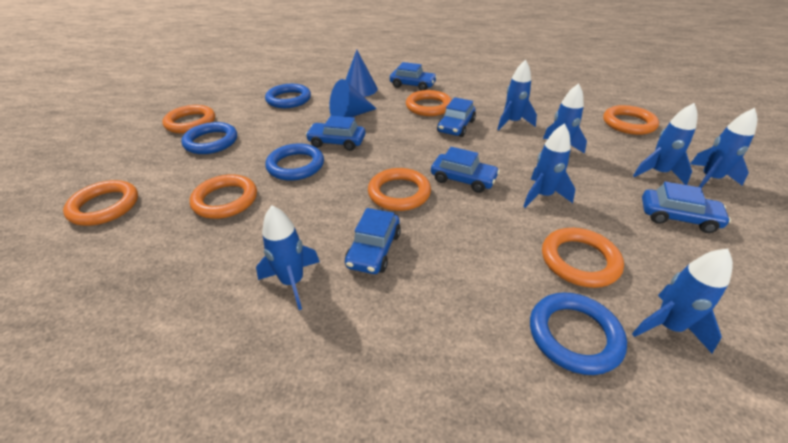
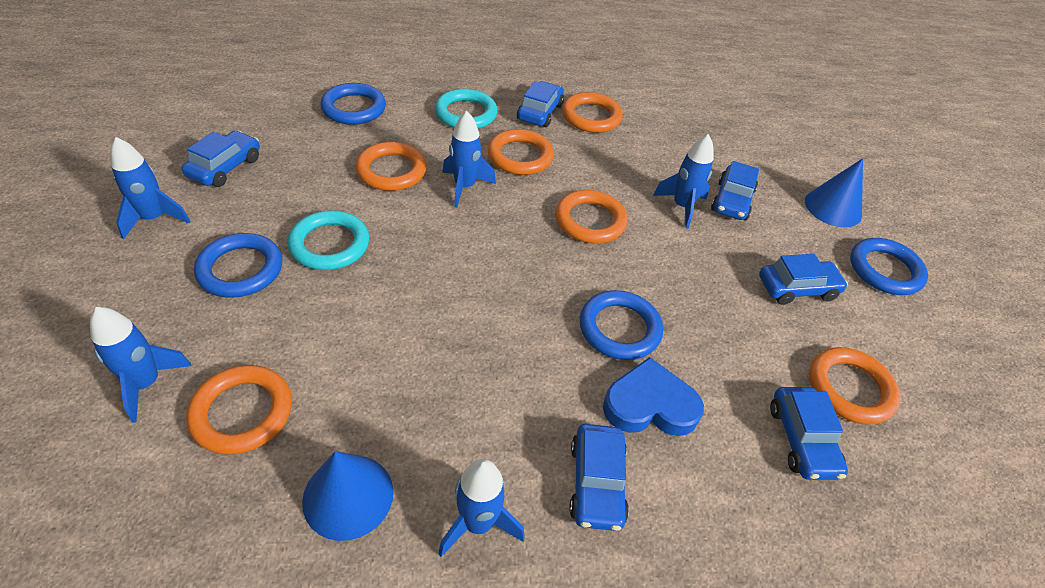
blue heart: 0 -> 1
blue rocket: 7 -> 5
orange ring: 7 -> 6
turquoise ring: 0 -> 2

